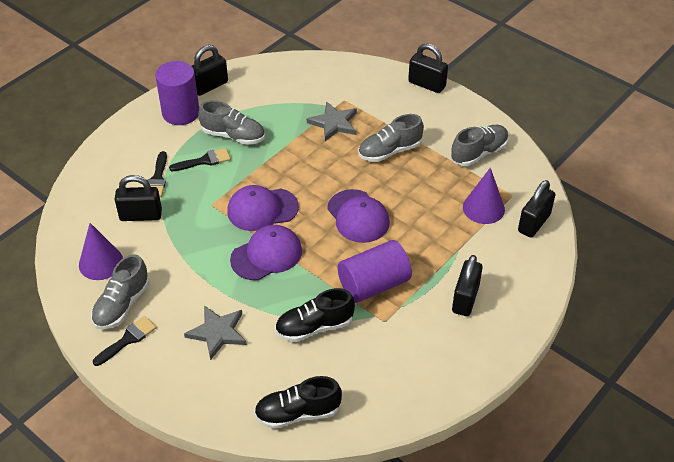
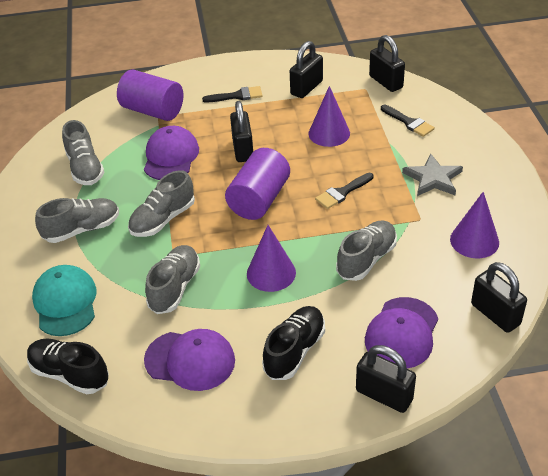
grey shoe: 4 -> 5
grey star: 2 -> 1
purple cone: 2 -> 3
turquoise cap: 0 -> 1

